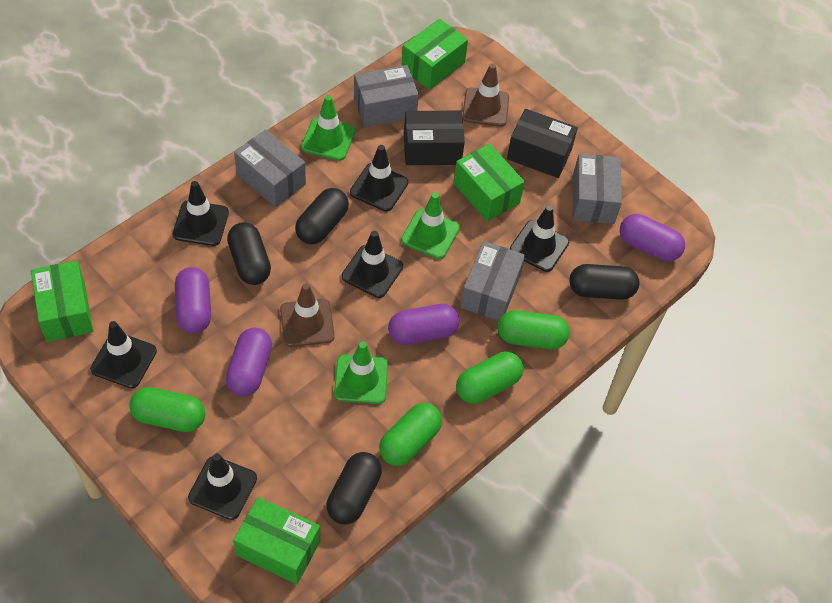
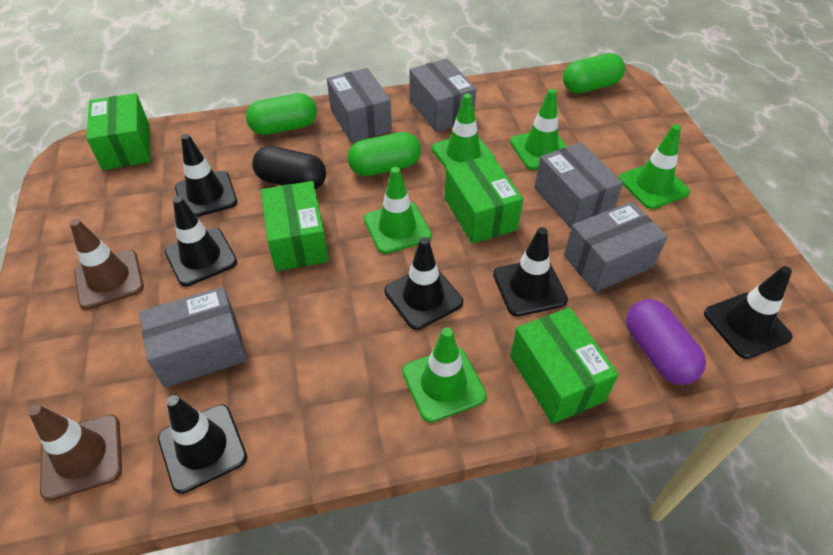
black box: 2 -> 0
black capsule: 4 -> 1
green capsule: 4 -> 3
green traffic cone: 3 -> 5
grey box: 4 -> 5
purple capsule: 4 -> 1

